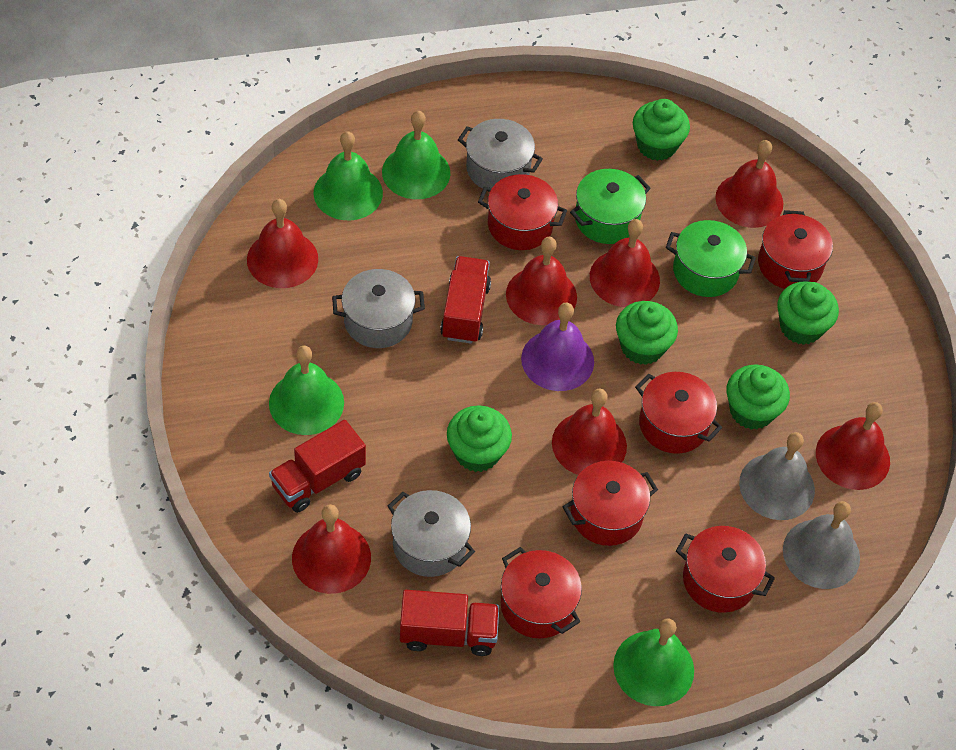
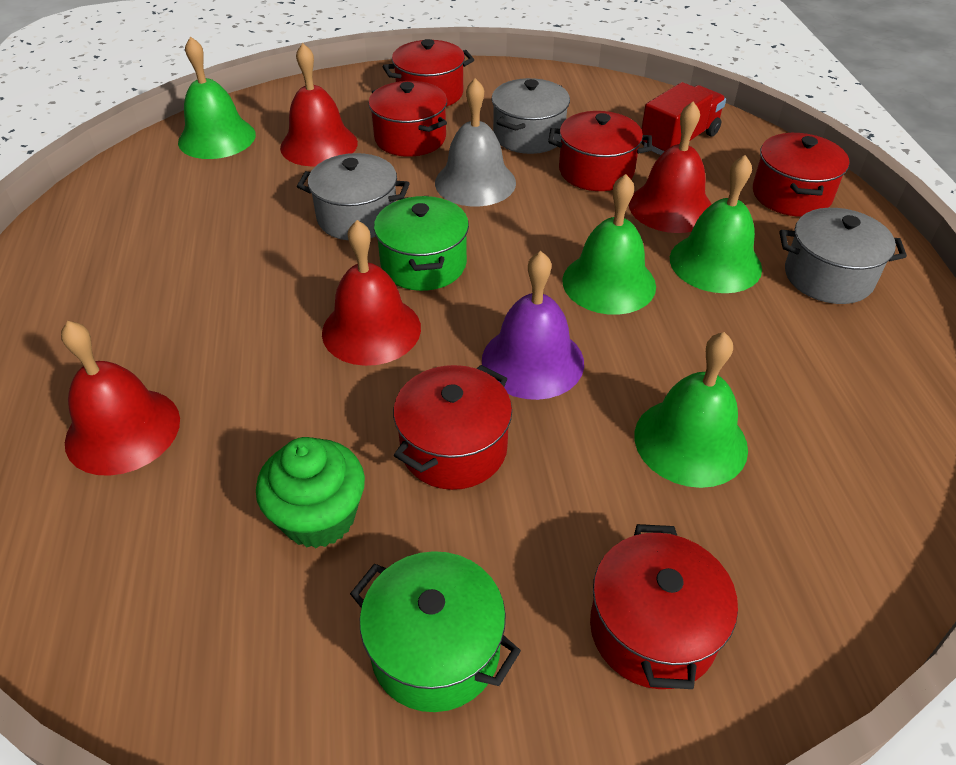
green cupcake: 5 -> 1
grey bell: 2 -> 1
red bell: 7 -> 4
red truck: 3 -> 1

